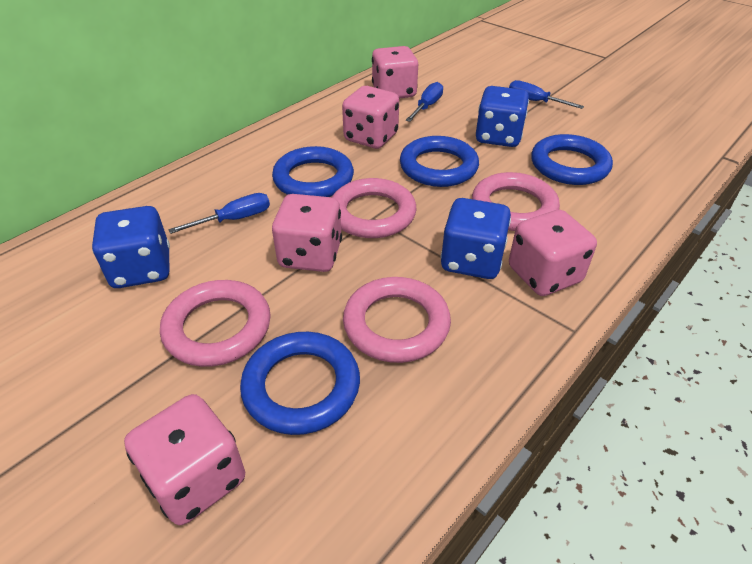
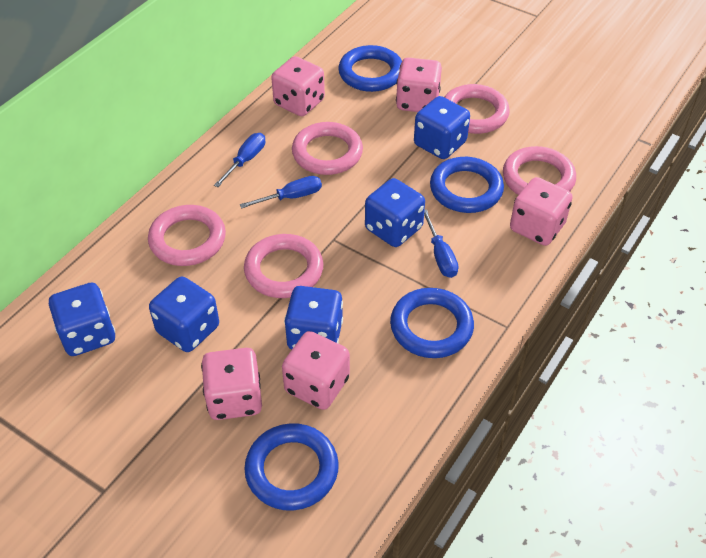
blue dice: 3 -> 5
pink ring: 4 -> 5

